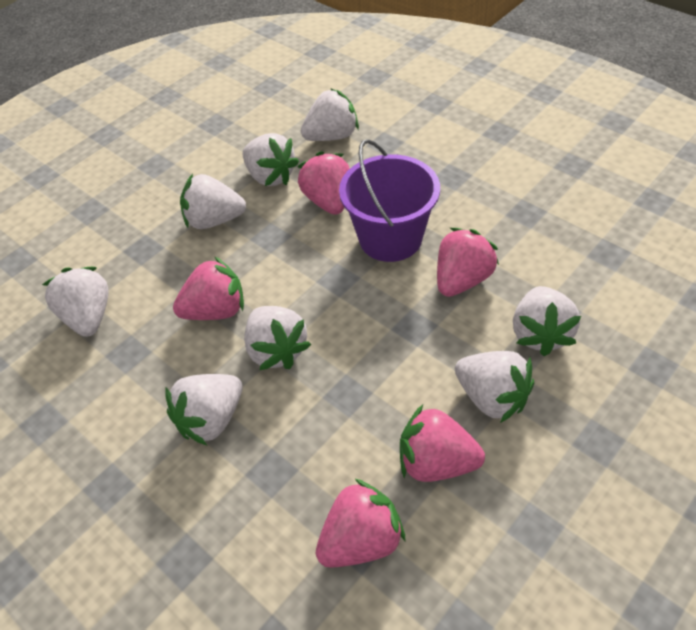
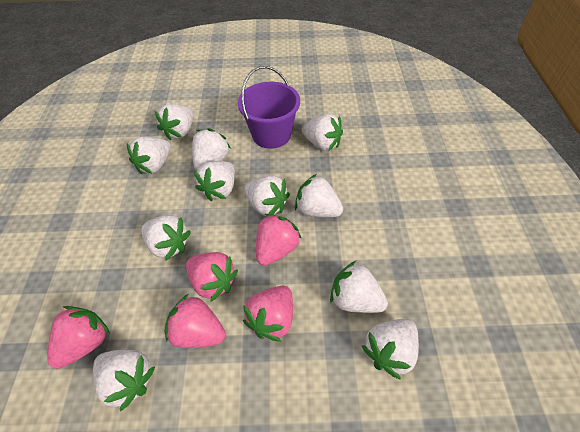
white strawberry: 8 -> 11

